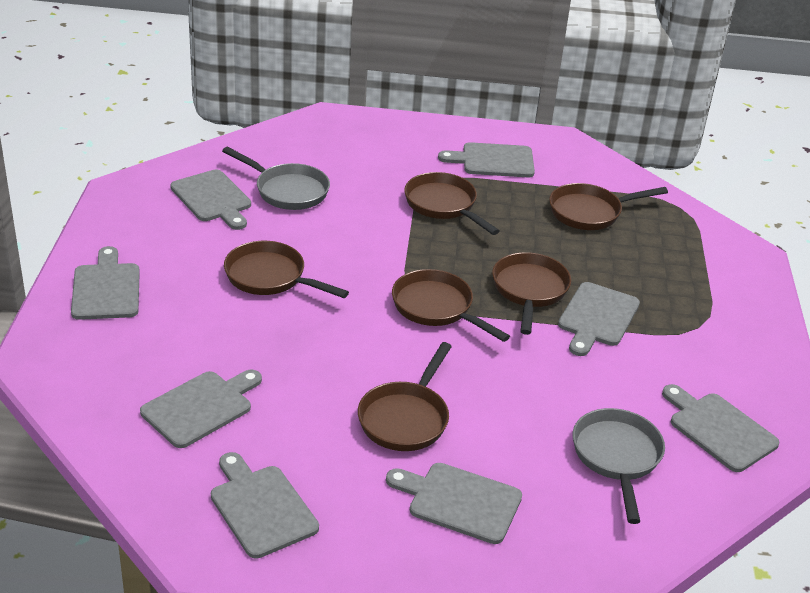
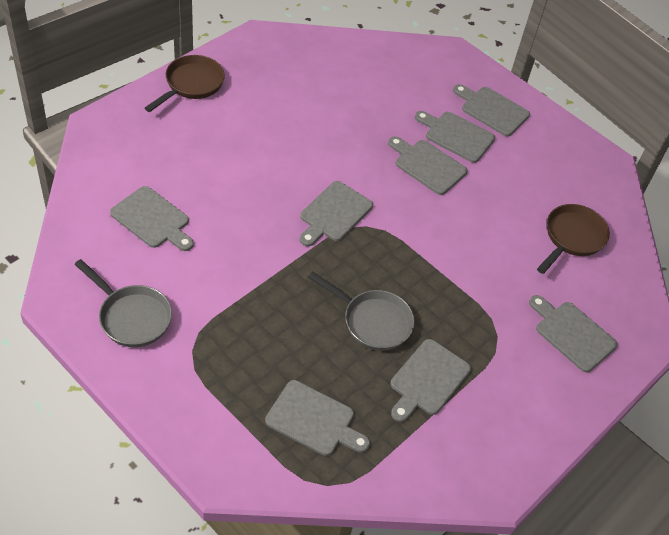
brown pan: 6 -> 2

